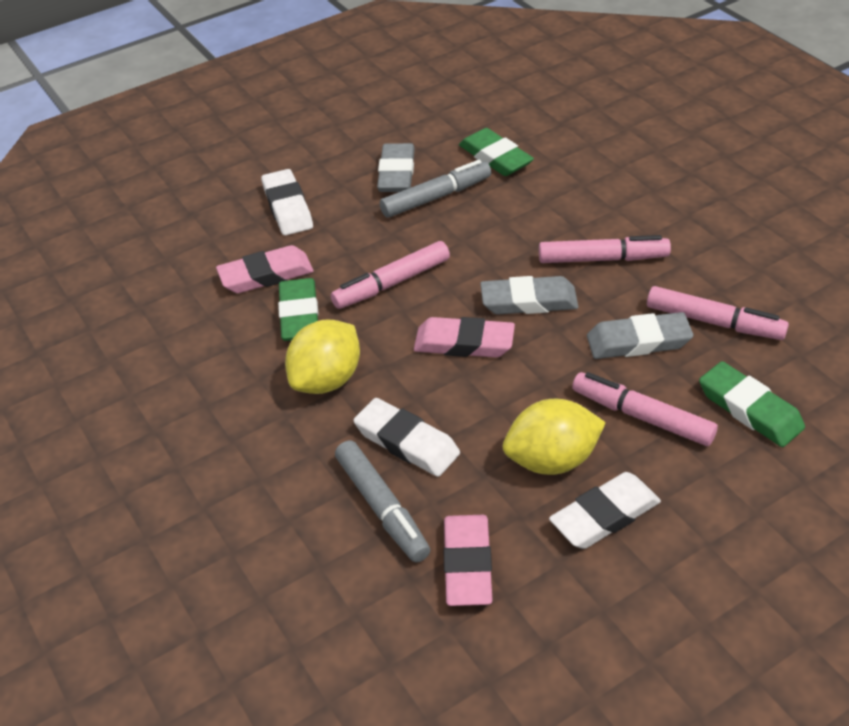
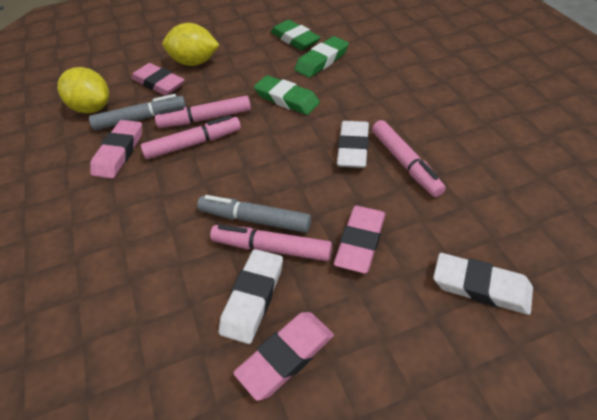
grey eraser: 3 -> 0
pink eraser: 3 -> 4

